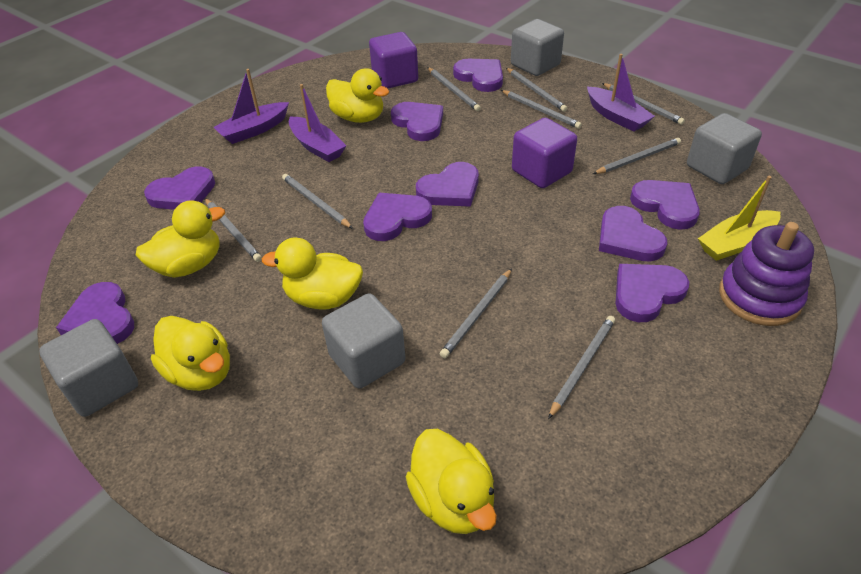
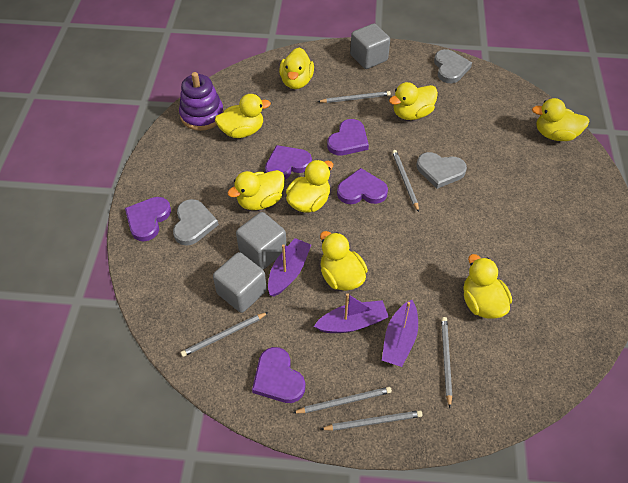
grey cube: 4 -> 3
grey heart: 0 -> 3
grey pencil: 9 -> 6
purple cube: 2 -> 0
purple heart: 9 -> 5
yellow boat: 1 -> 0
yellow duck: 5 -> 8

